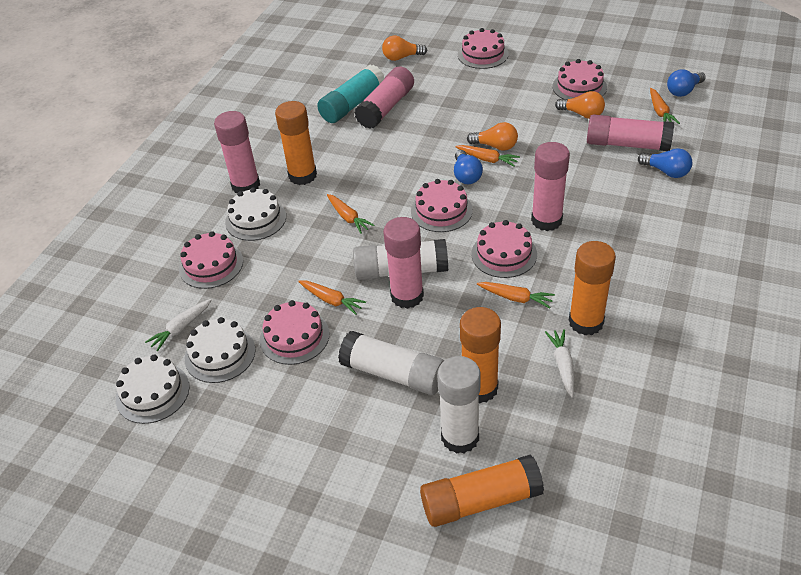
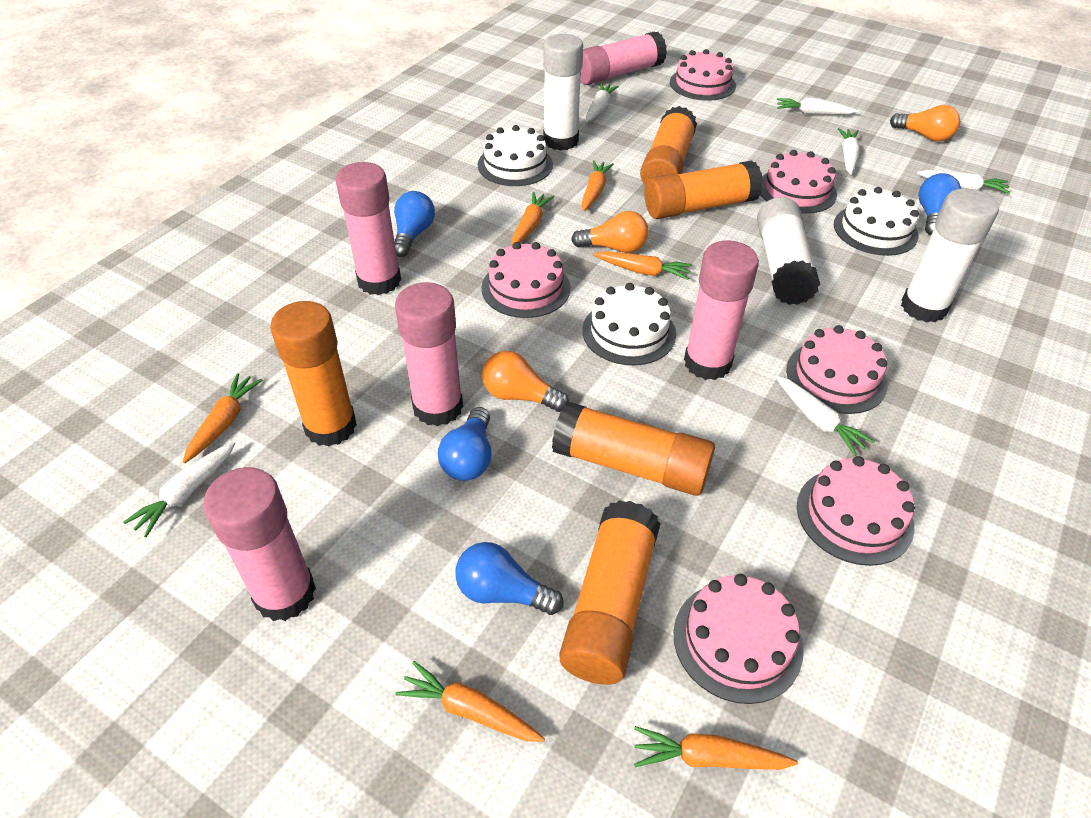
blue light bulb: 3 -> 4
orange carrot: 5 -> 6
orange glue stick: 4 -> 5
turquoise glue stick: 1 -> 0
white carrot: 2 -> 6

